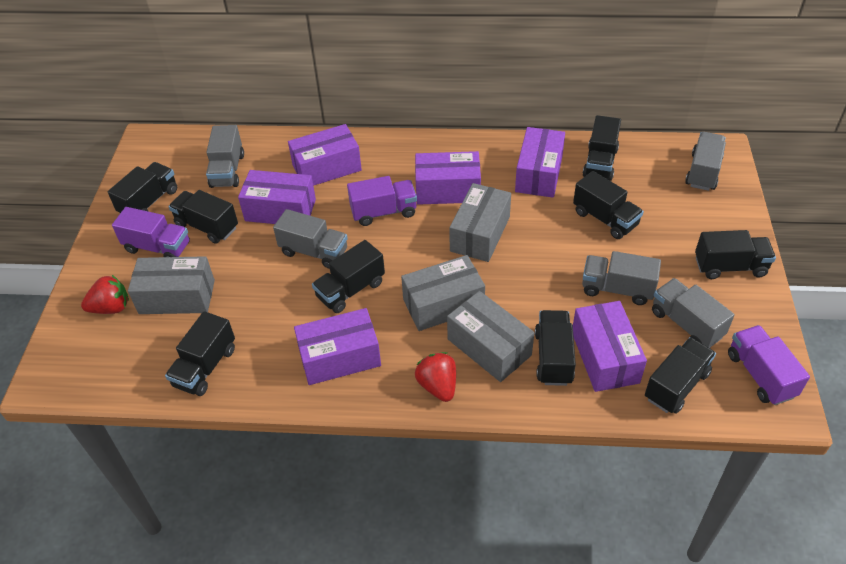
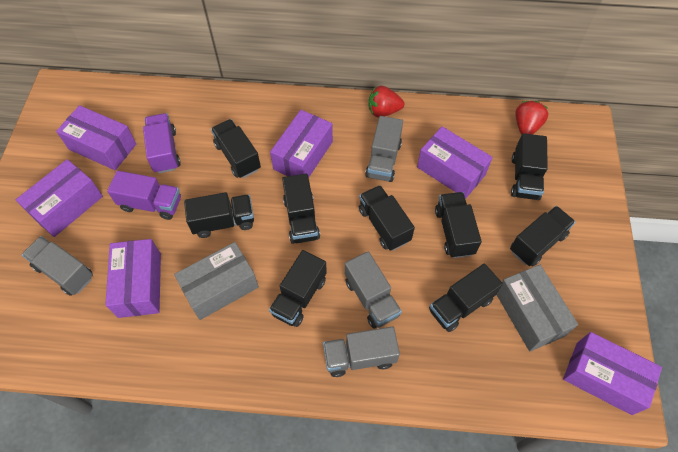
grey box: 4 -> 2
grey truck: 5 -> 4
purple truck: 3 -> 2

